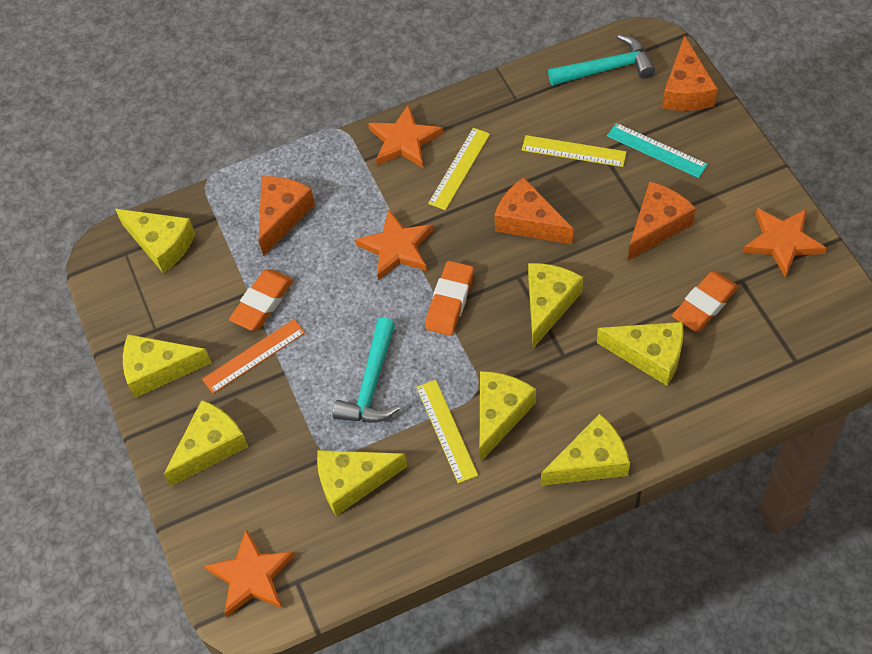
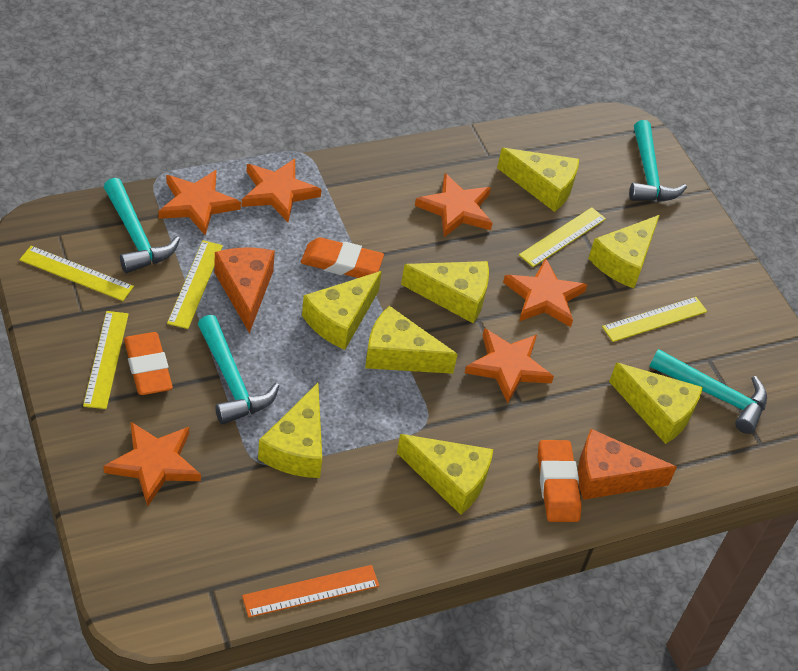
orange cheese: 4 -> 2
orange star: 4 -> 6
turquoise hammer: 2 -> 4
turquoise ruler: 1 -> 0
yellow ruler: 3 -> 5

